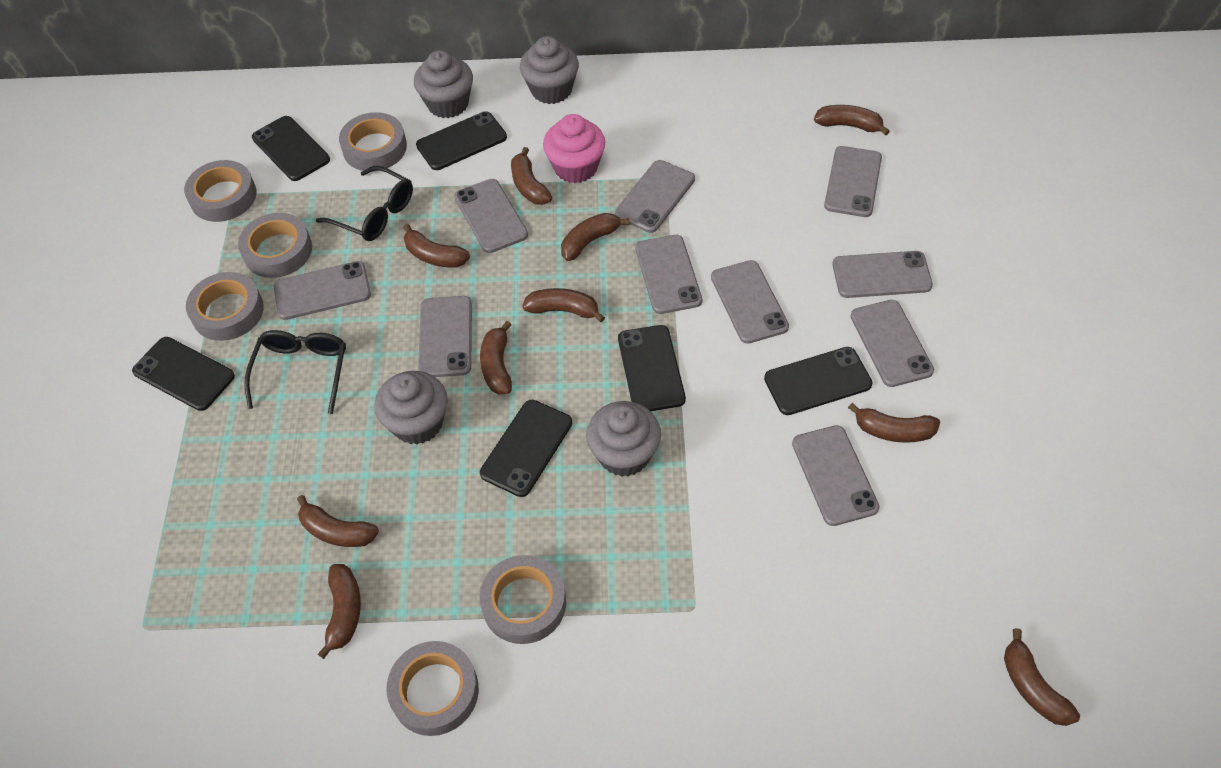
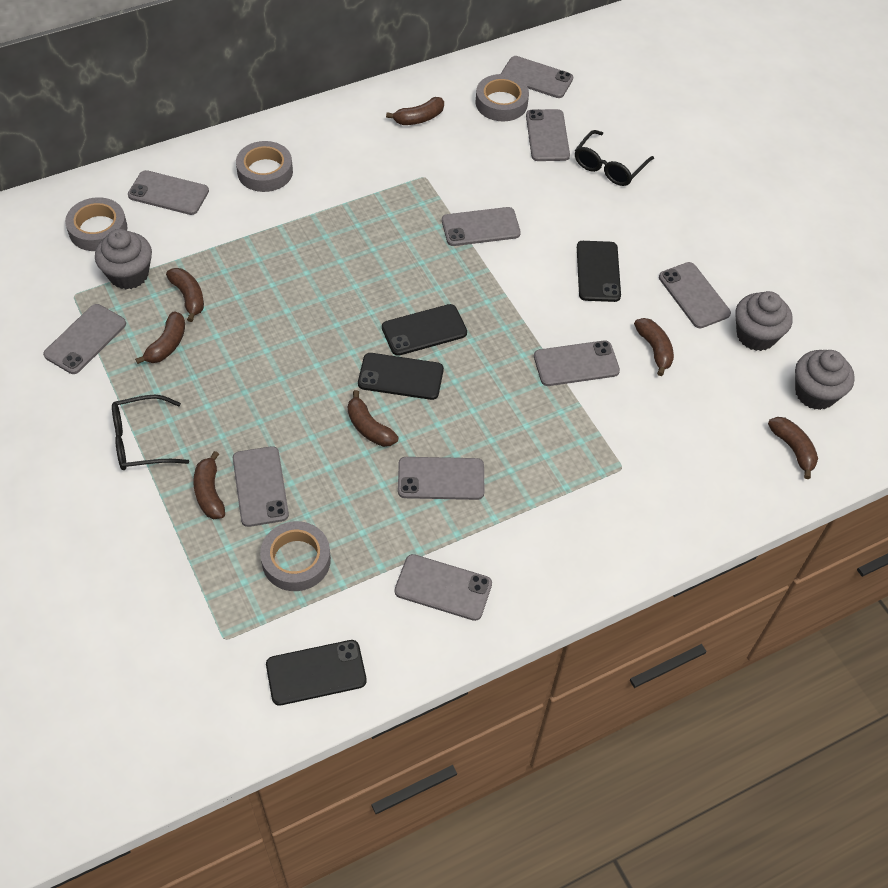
black phone: 6 -> 4
brown banana: 10 -> 7
grey cupcake: 4 -> 3
grey tape: 6 -> 4
pink cupcake: 1 -> 0

